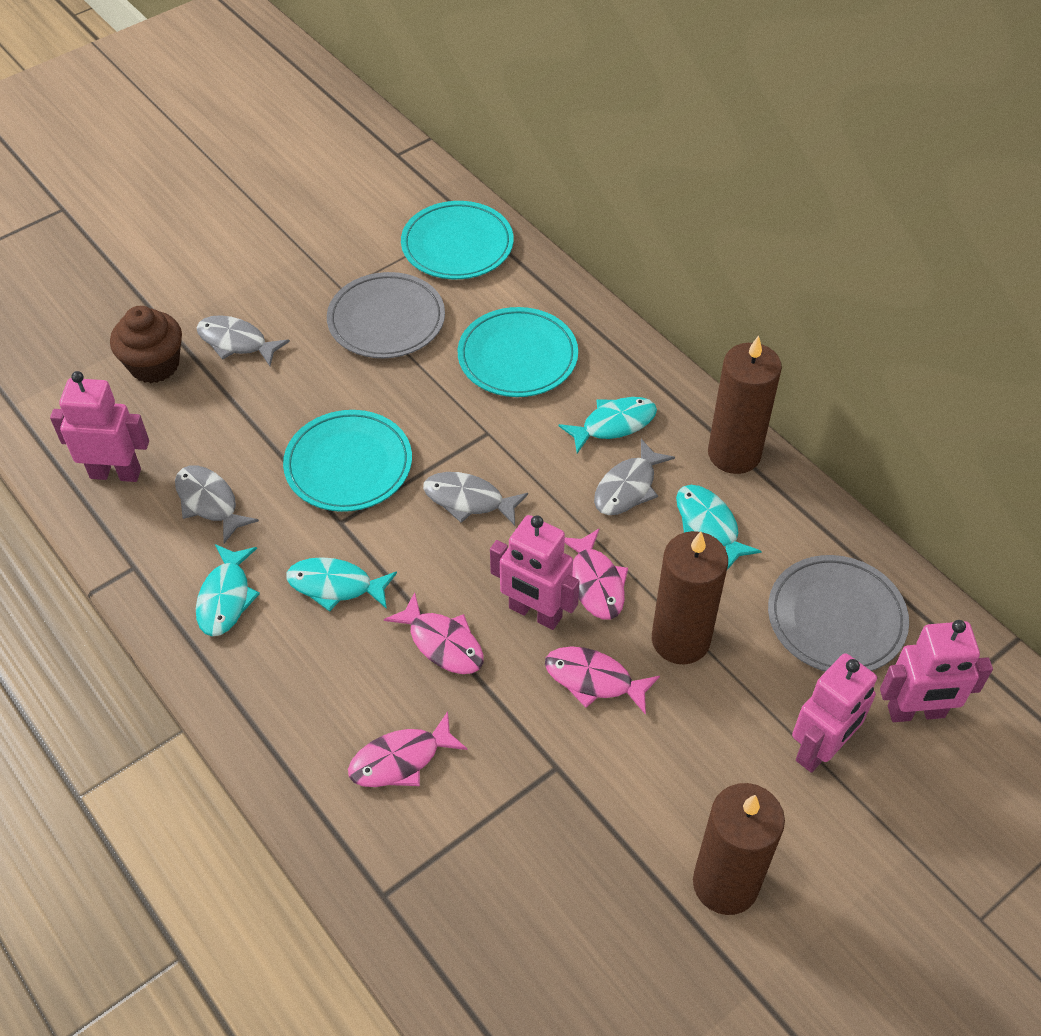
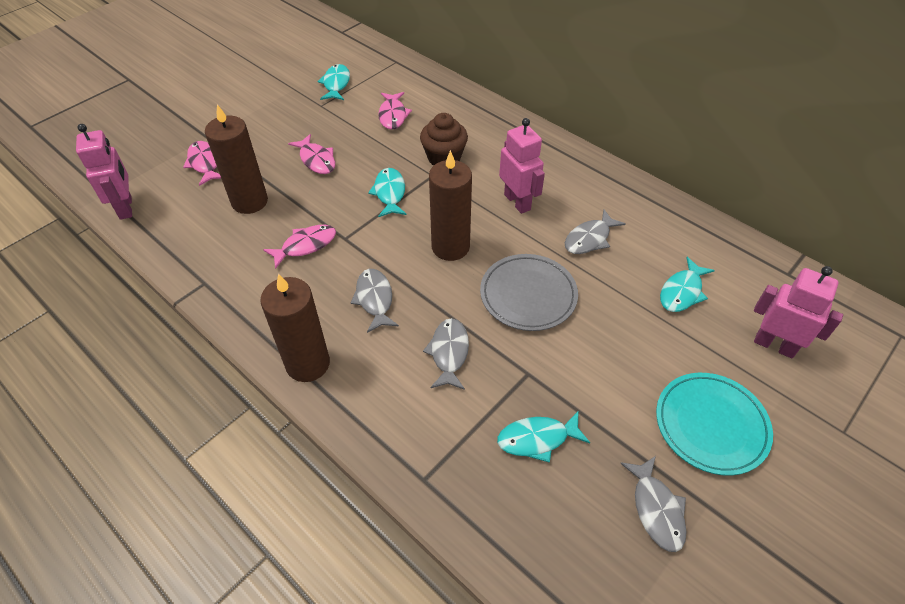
grey plate: 2 -> 1
pink robot: 4 -> 3
turquoise plate: 3 -> 1

